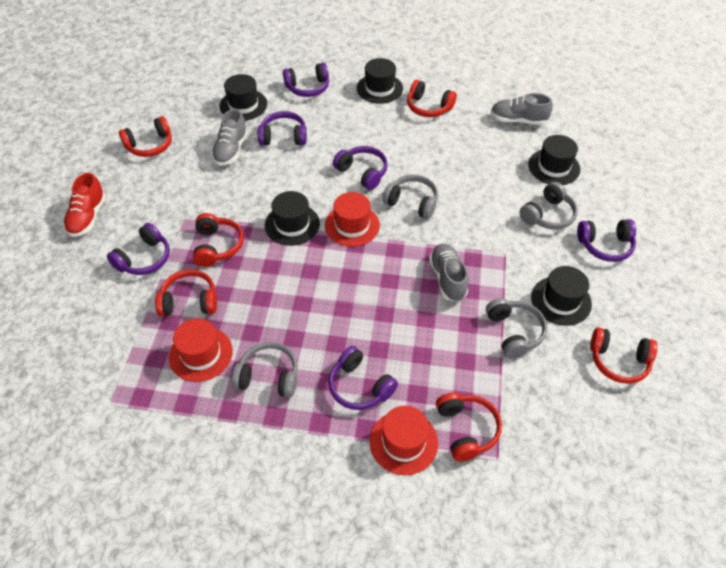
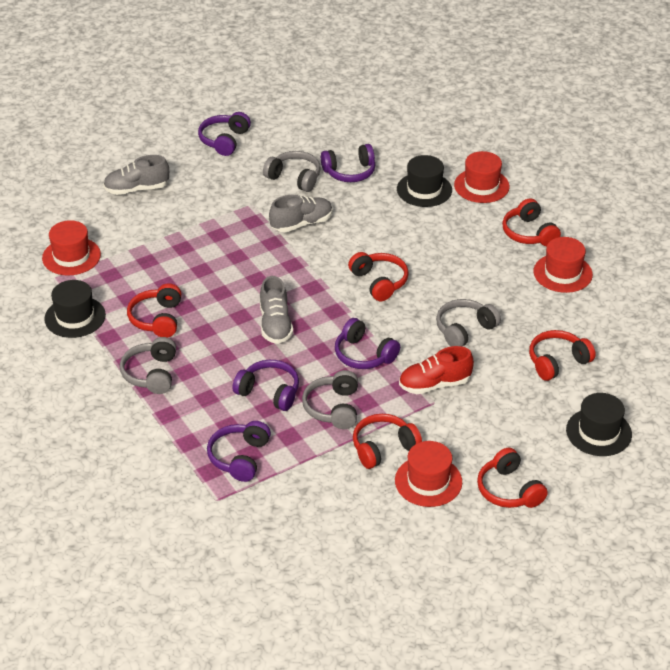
black hat: 5 -> 3
purple headphones: 6 -> 5
red hat: 3 -> 4

